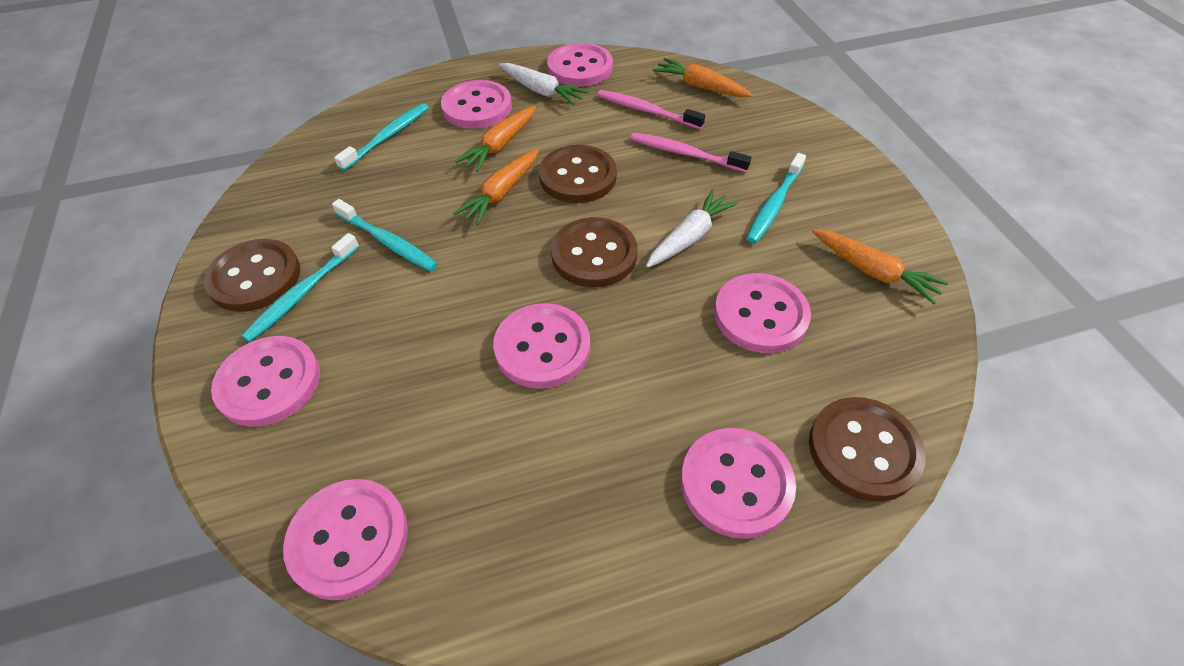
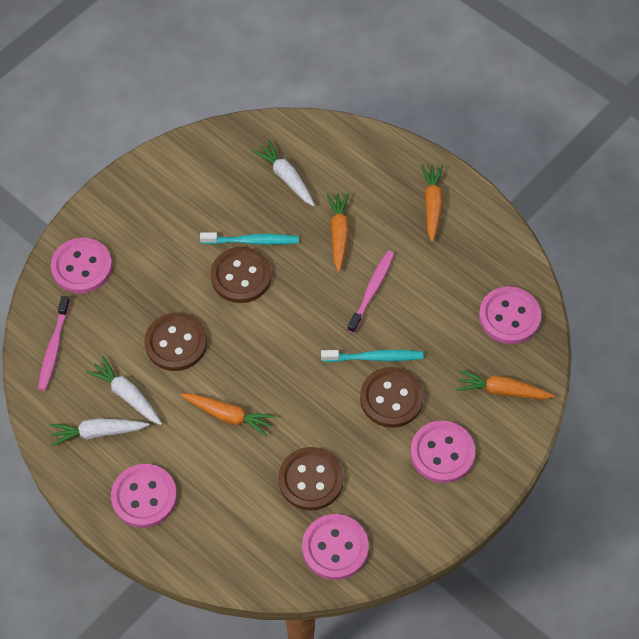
pink button: 7 -> 5
turquoise toothbrush: 4 -> 2
white carrot: 2 -> 3

